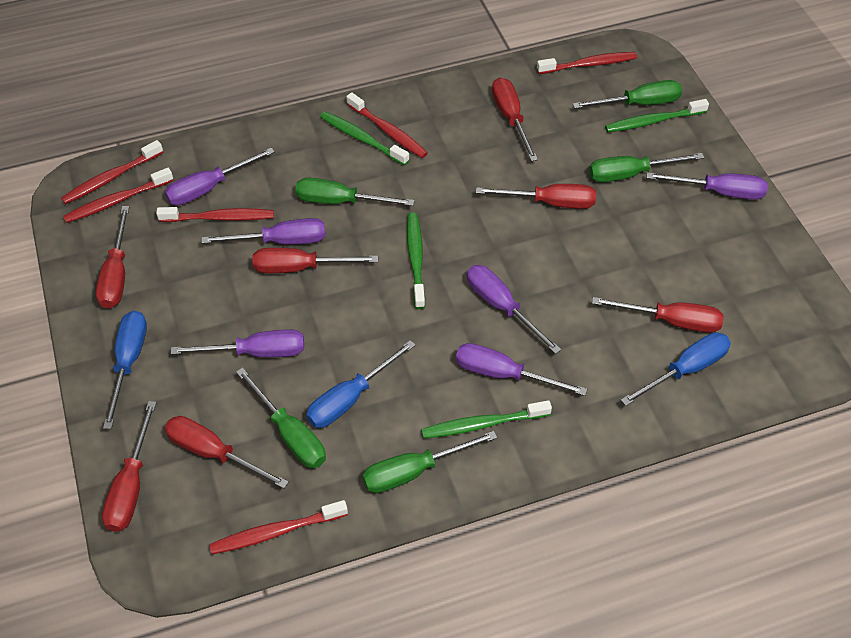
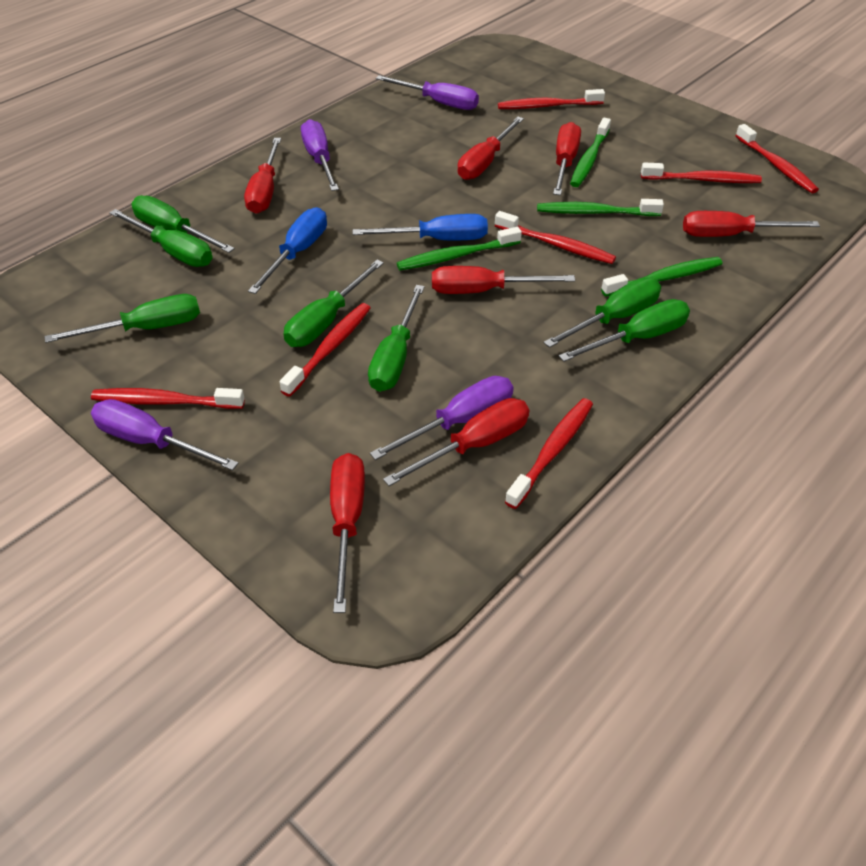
blue screwdriver: 3 -> 2
green screwdriver: 5 -> 7
purple screwdriver: 6 -> 4
red toothbrush: 6 -> 7

